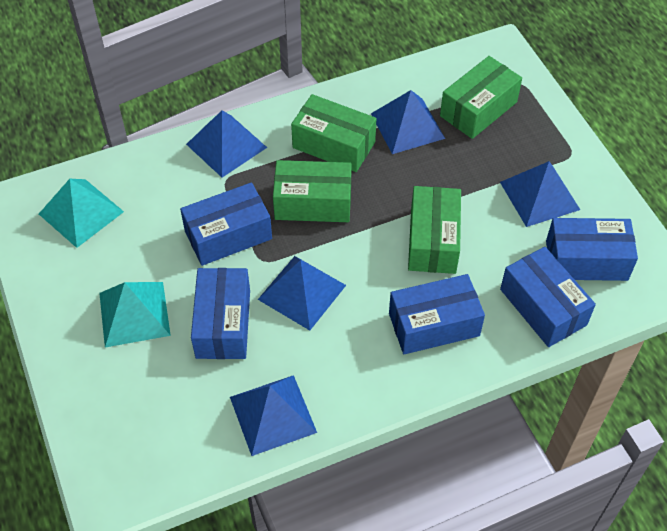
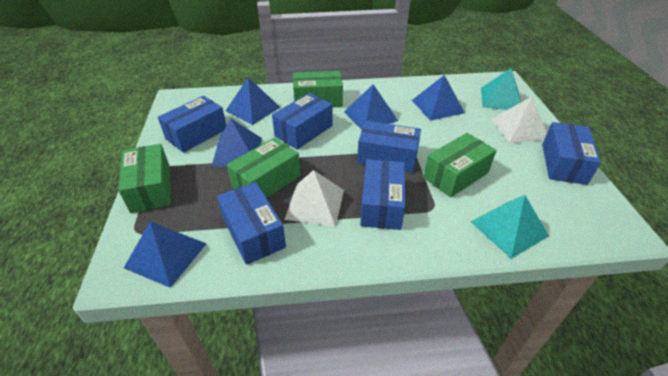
blue box: 5 -> 6
white pyramid: 0 -> 2

